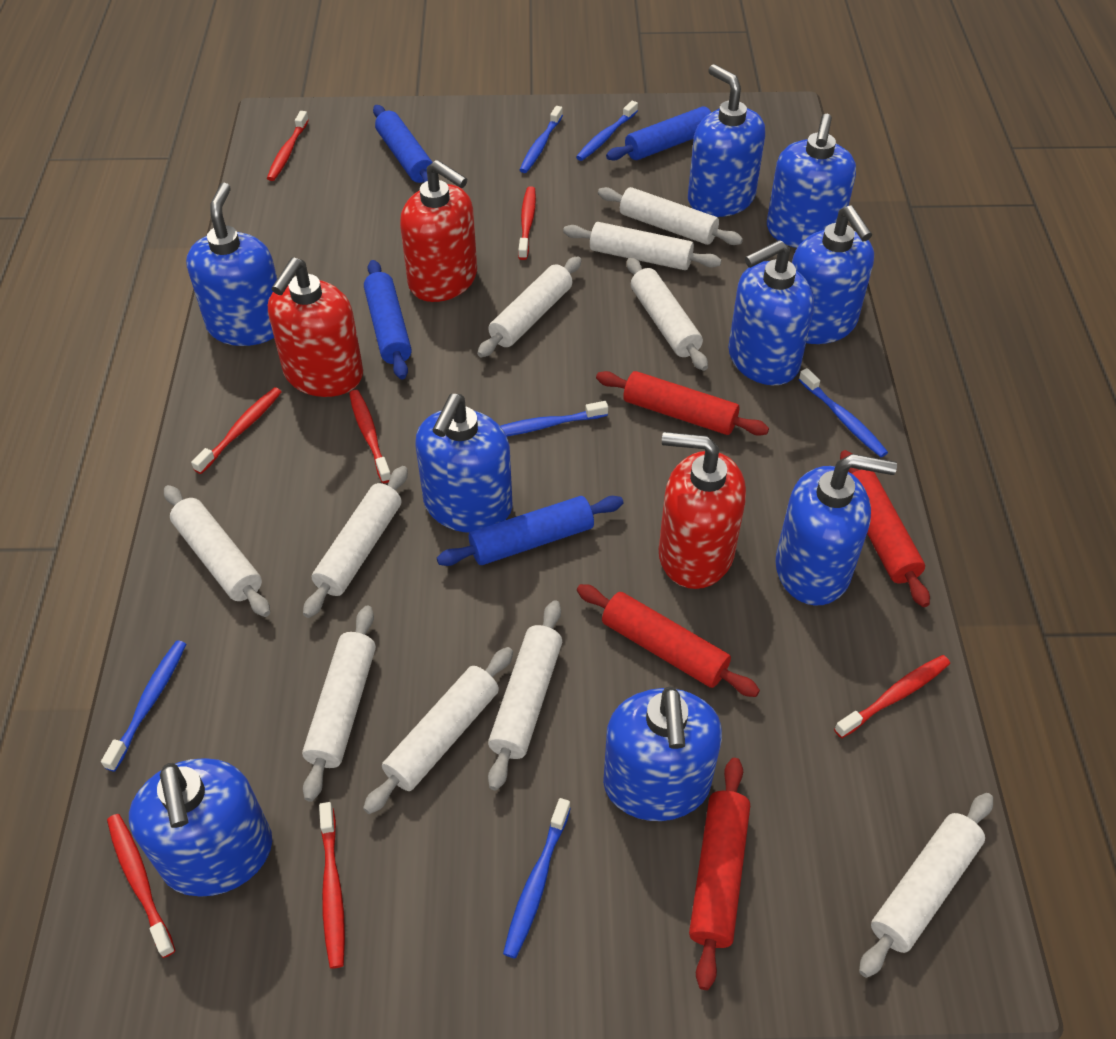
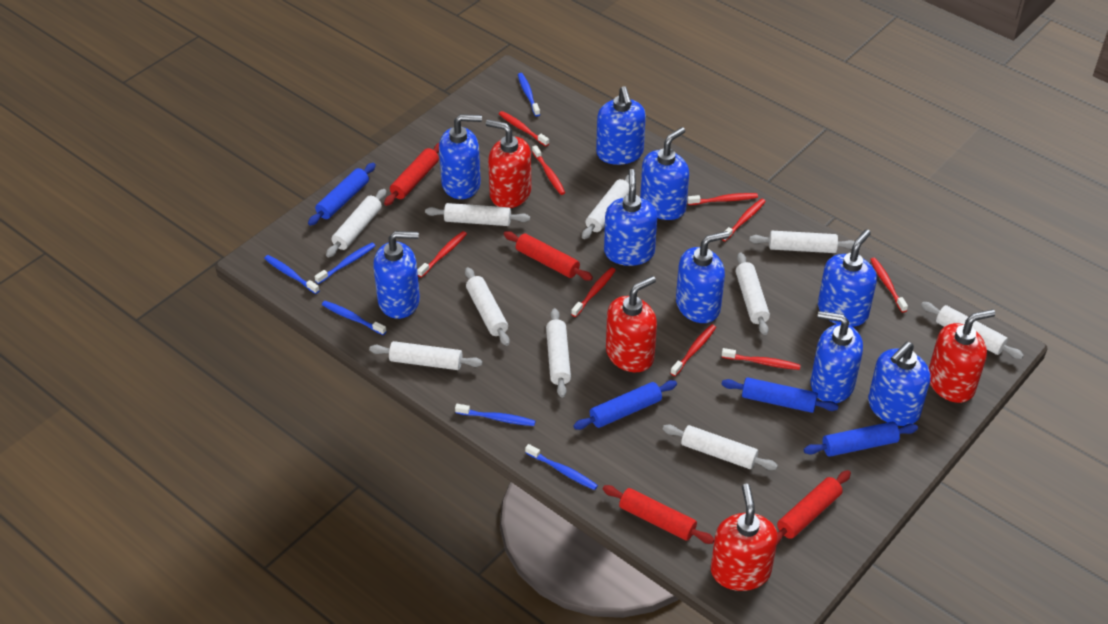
red soap dispenser: 3 -> 4
red toothbrush: 7 -> 9

